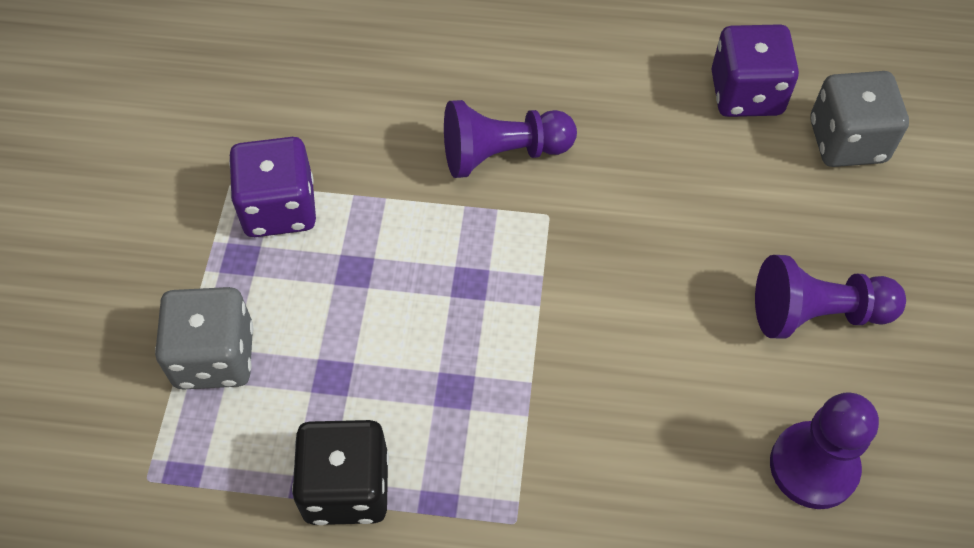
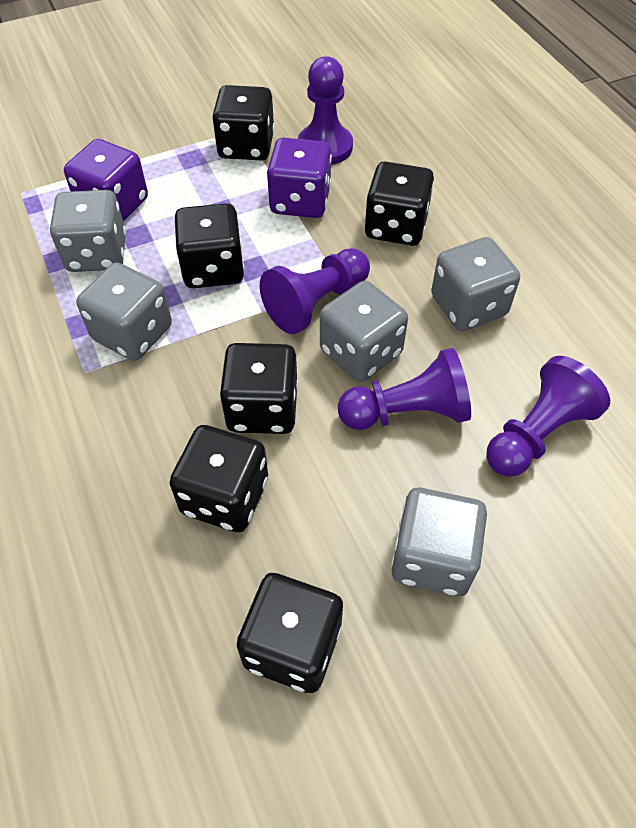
black dice: 1 -> 6
grey dice: 2 -> 5
purple pawn: 3 -> 4

